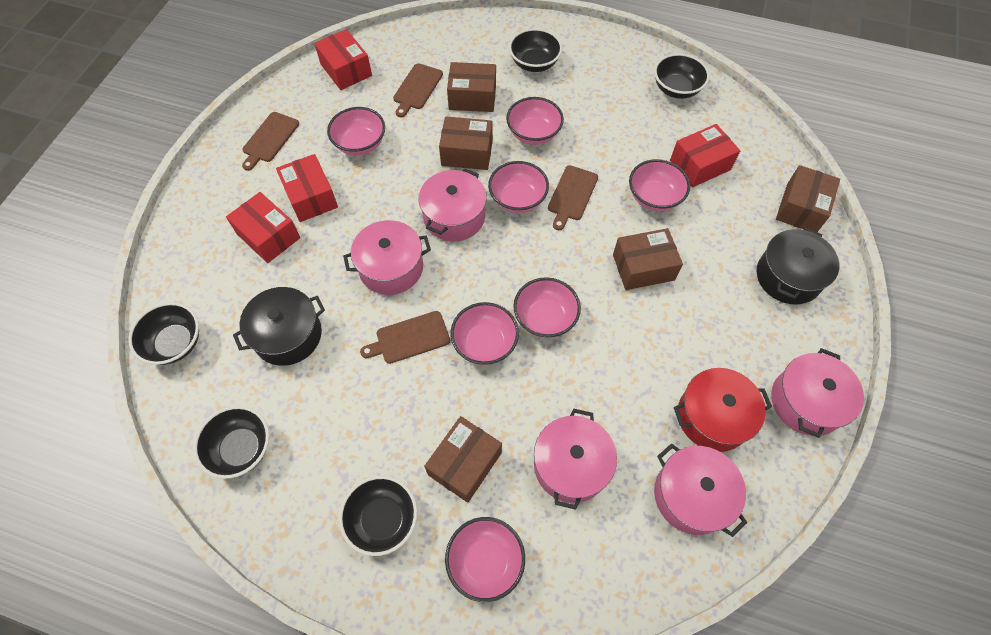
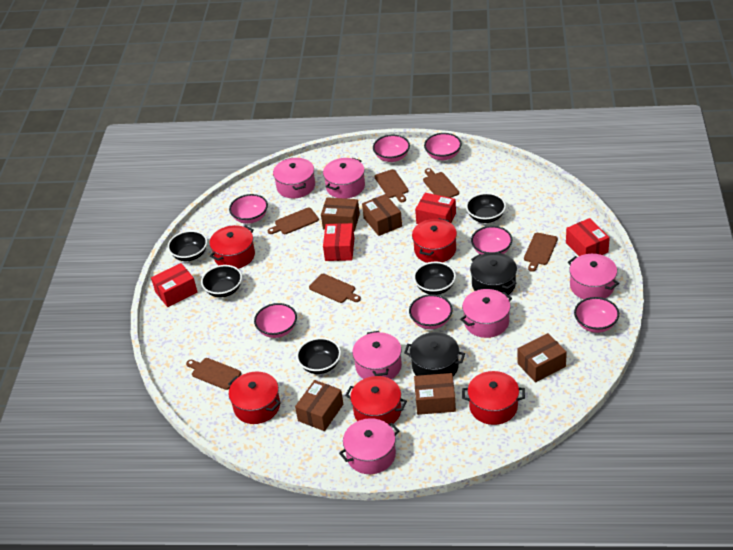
brown cutting board: 4 -> 6
pink pot: 5 -> 6
red pot: 1 -> 5

